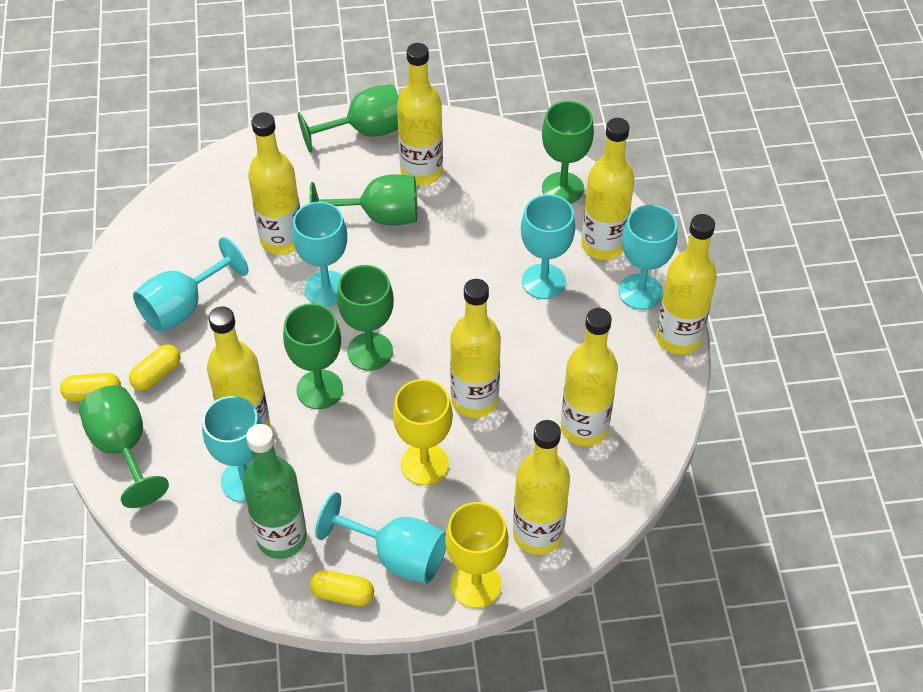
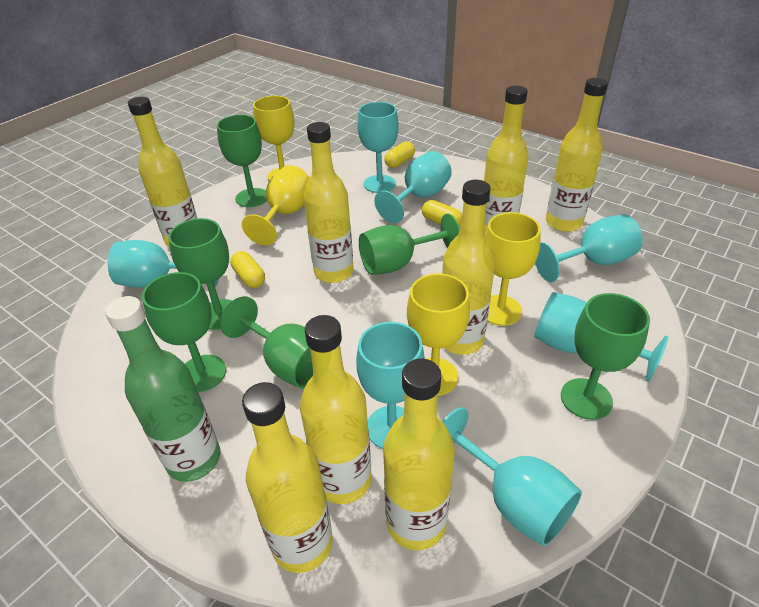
turquoise goblet: 6 -> 7
yellow goblet: 2 -> 4

